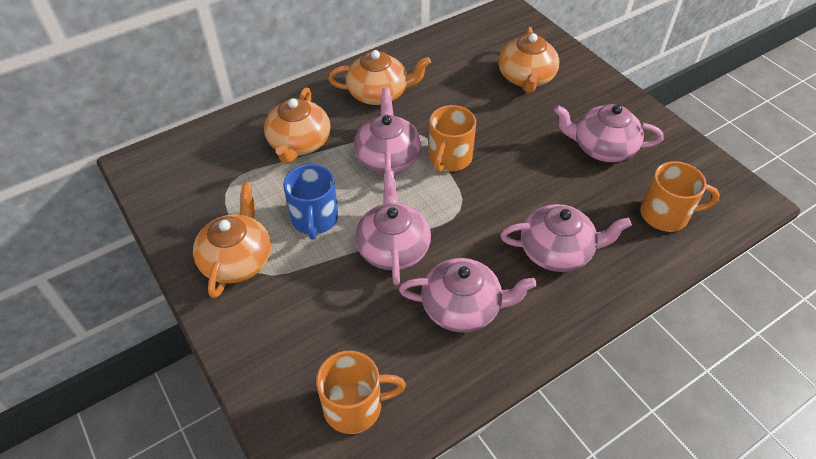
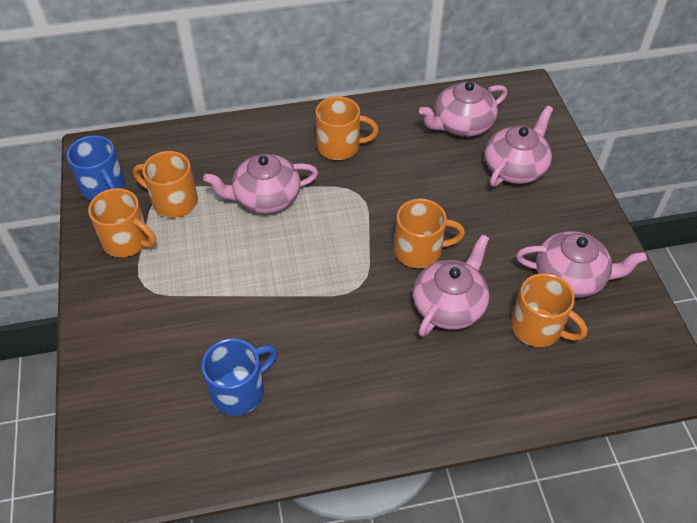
blue mug: 1 -> 2
orange mug: 3 -> 5
orange teapot: 4 -> 0

